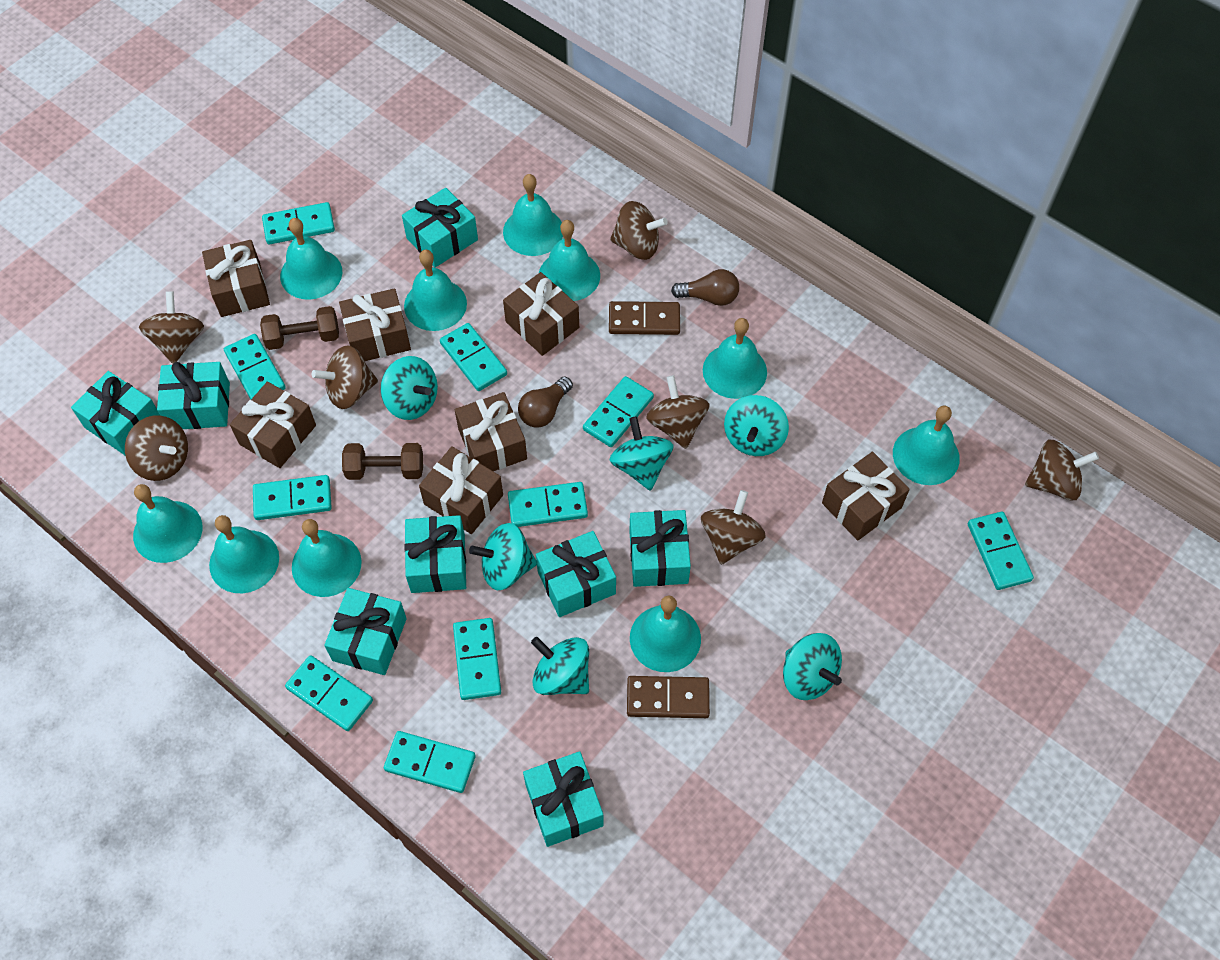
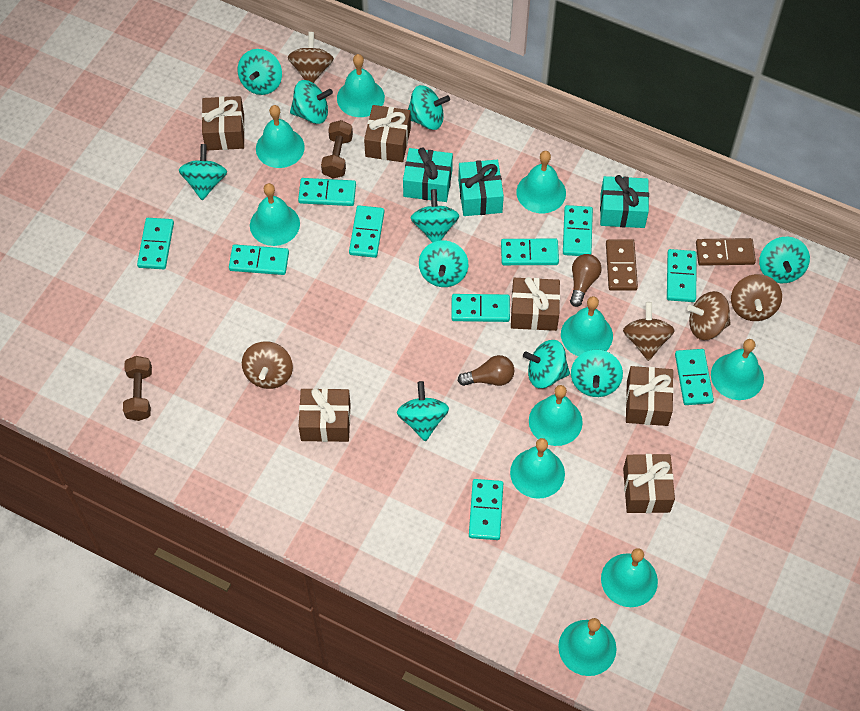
brown gift: 7 -> 6
brown spinning top: 7 -> 5
turquoise gift: 8 -> 3
turquoise spinning top: 6 -> 10

